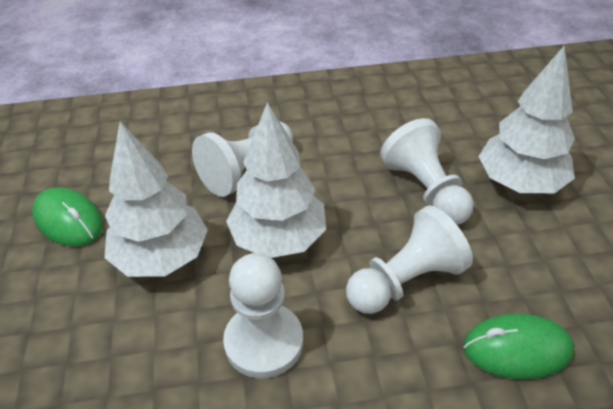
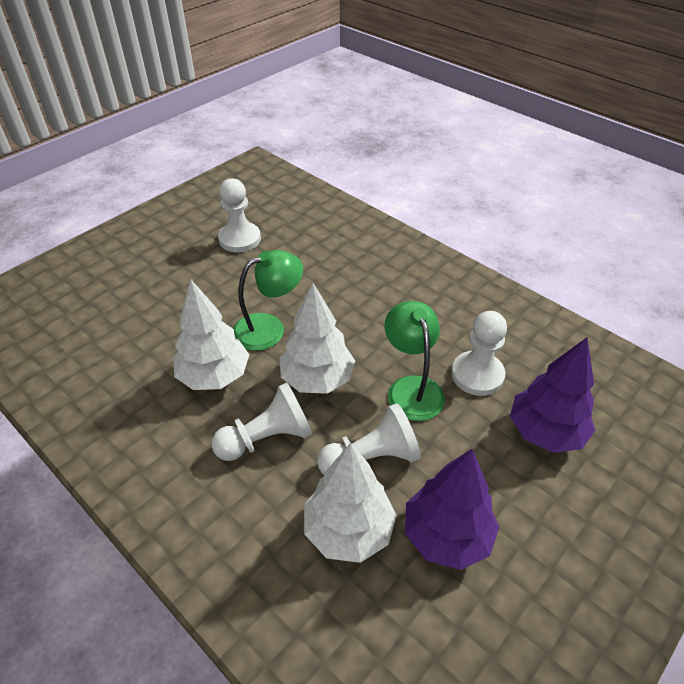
green lamp: 0 -> 2
green mouse: 2 -> 0
purple tree: 0 -> 2

